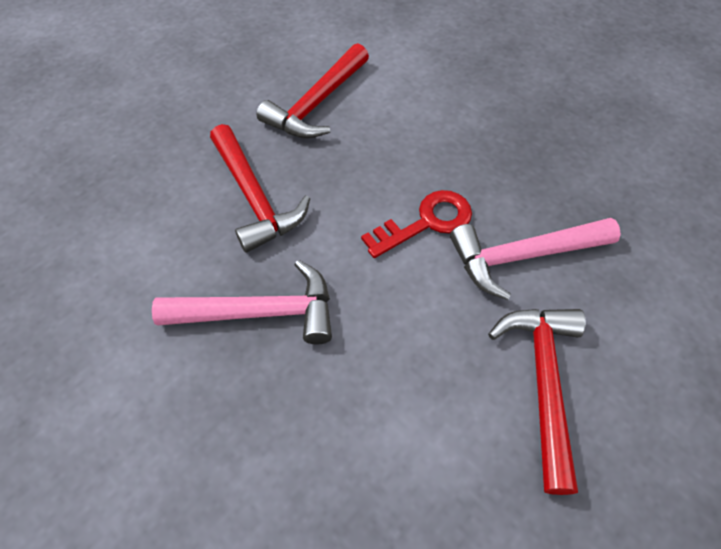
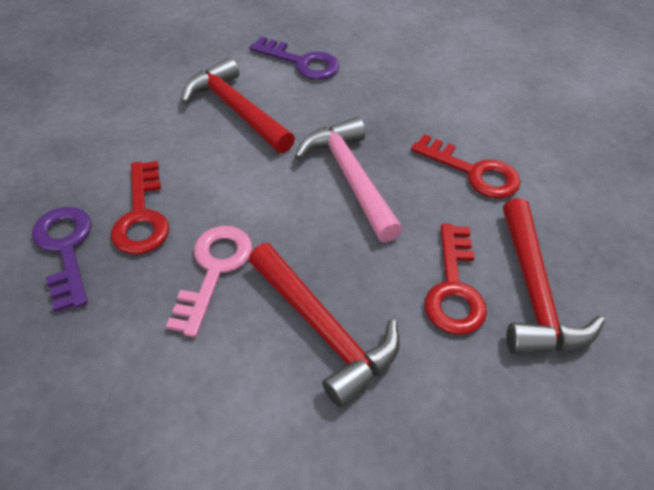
pink hammer: 2 -> 1
pink key: 0 -> 1
purple key: 0 -> 2
red key: 1 -> 3

